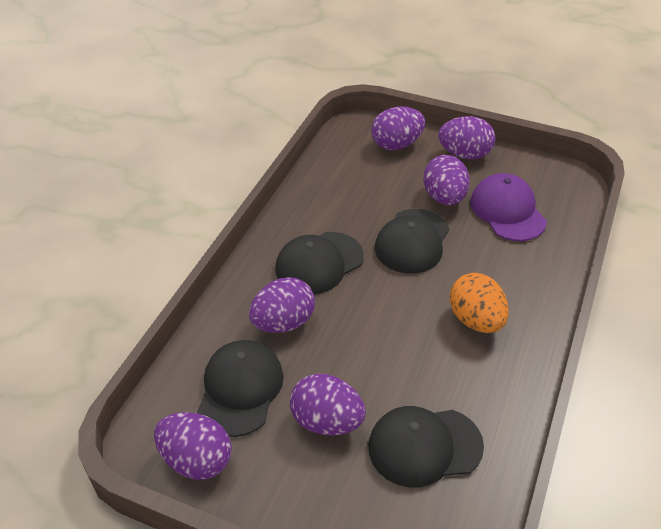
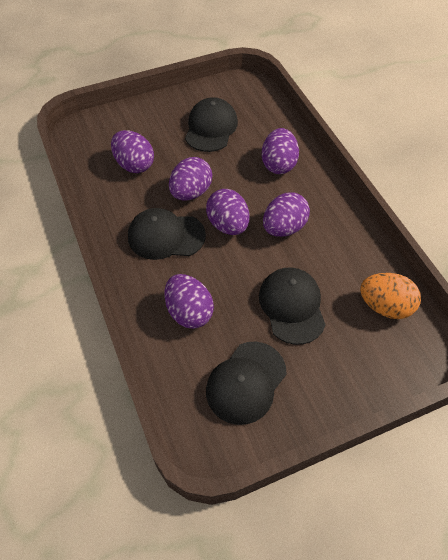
purple cap: 1 -> 0

